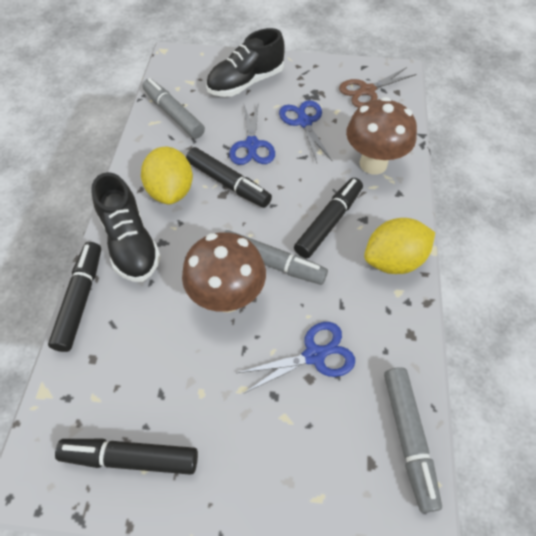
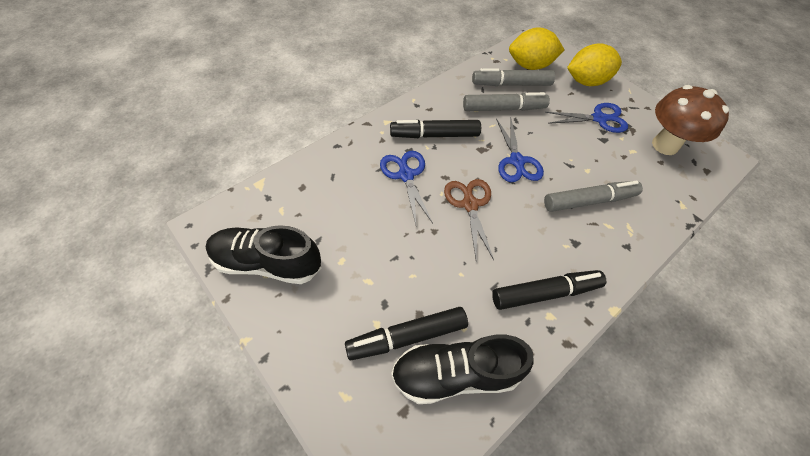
black marker: 4 -> 3
brown mushroom: 2 -> 1

